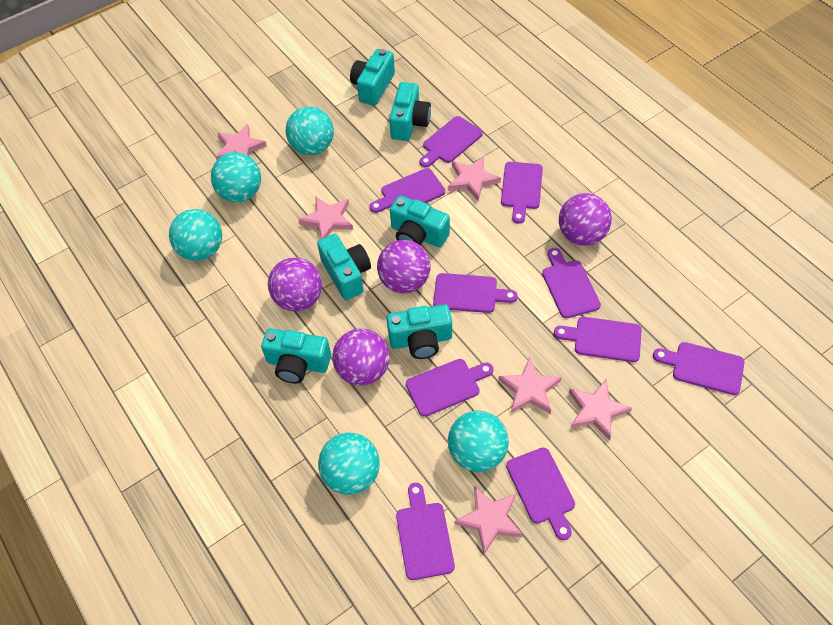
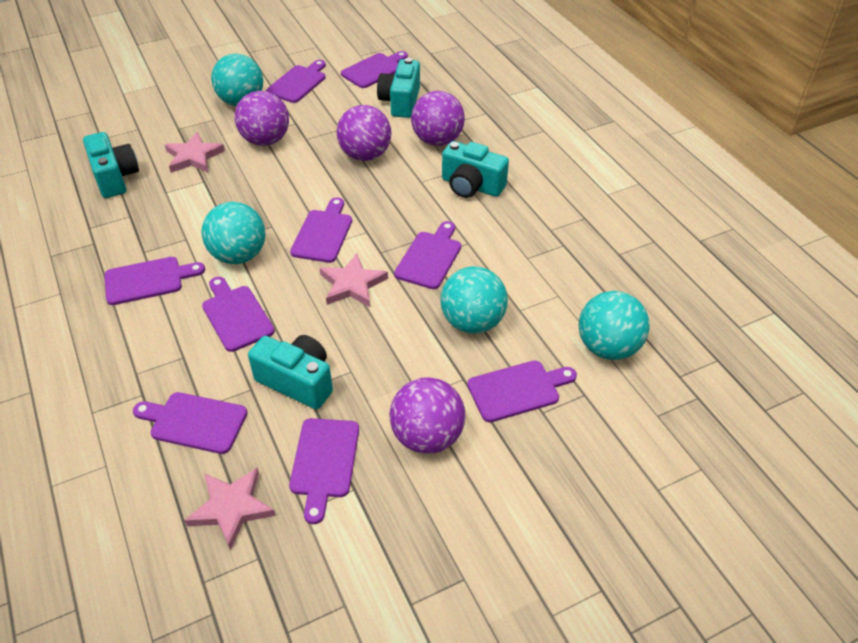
pink star: 6 -> 3
purple cutting board: 10 -> 9
turquoise ball: 5 -> 4
turquoise camera: 6 -> 4

